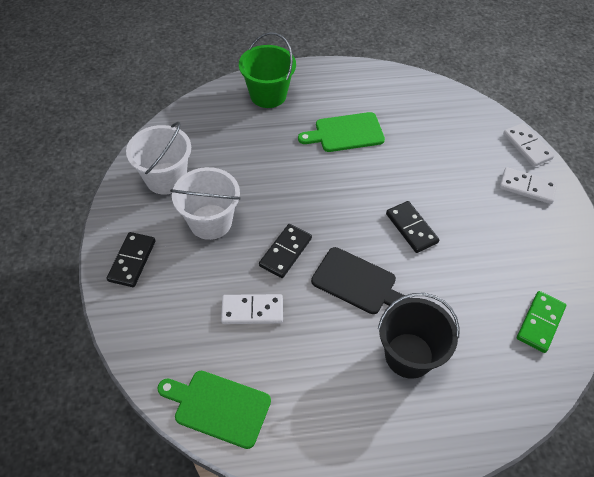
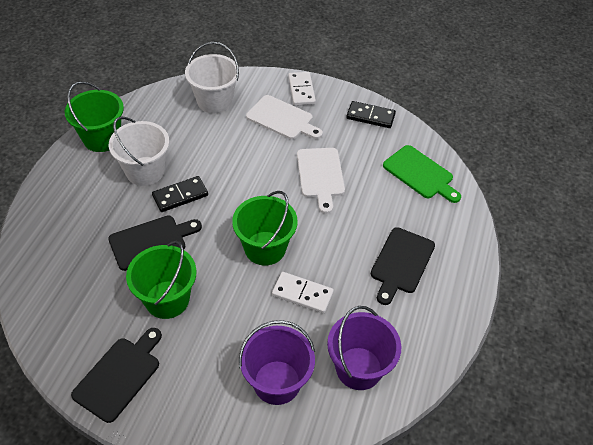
black bucket: 1 -> 0
black cutting board: 1 -> 3
black domino: 3 -> 2
green bucket: 1 -> 3
green cutting board: 2 -> 1
green domino: 1 -> 0
purple bucket: 0 -> 2
white cutting board: 0 -> 2
white domino: 3 -> 2

